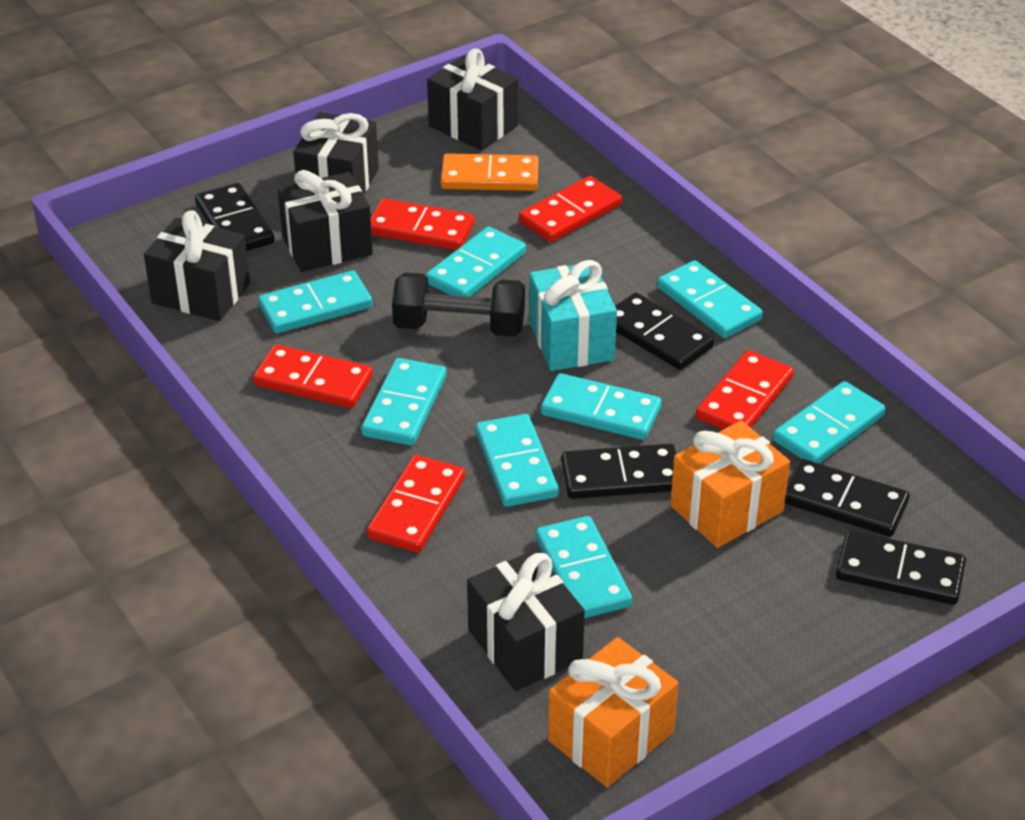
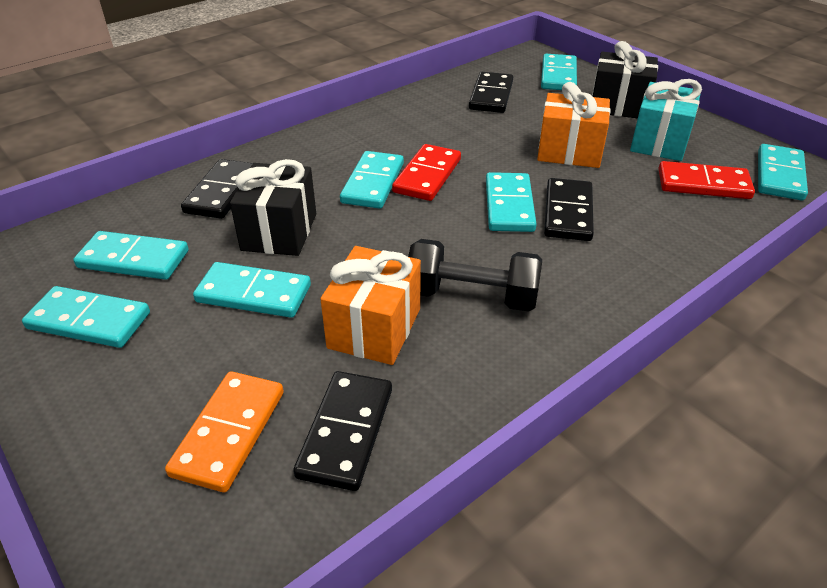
black domino: 5 -> 4
black gift: 5 -> 2
red domino: 5 -> 2
turquoise domino: 8 -> 7

